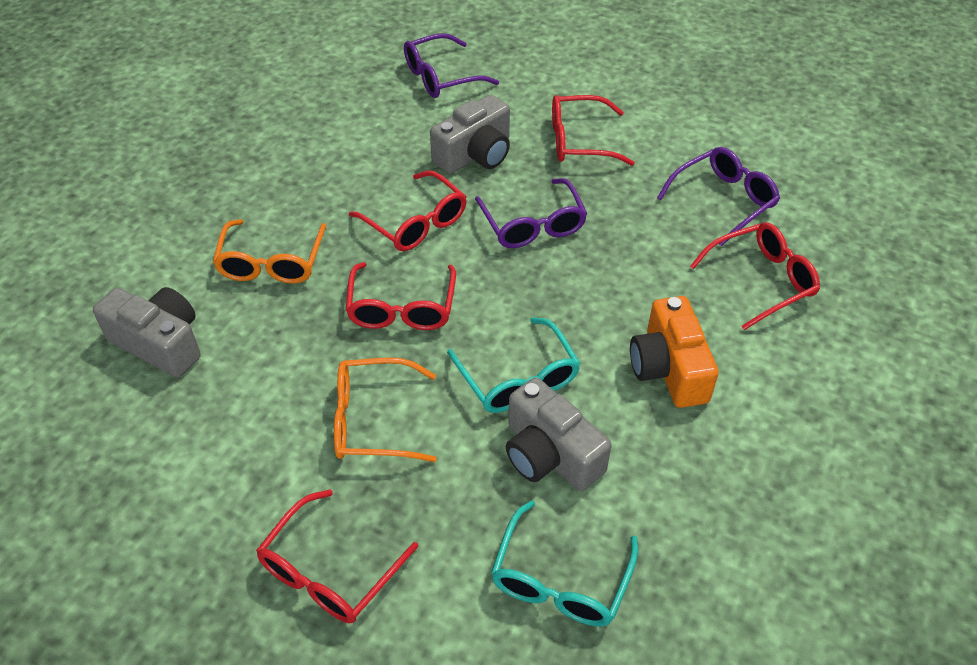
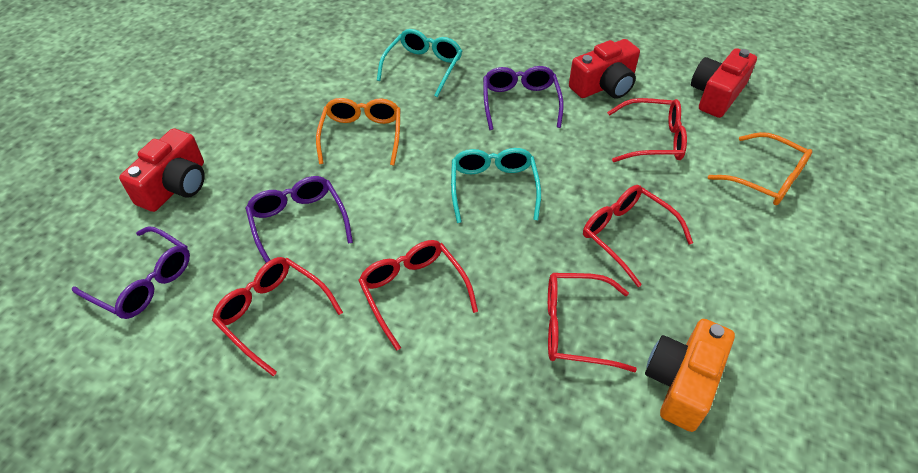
grey camera: 3 -> 0
red camera: 0 -> 3

